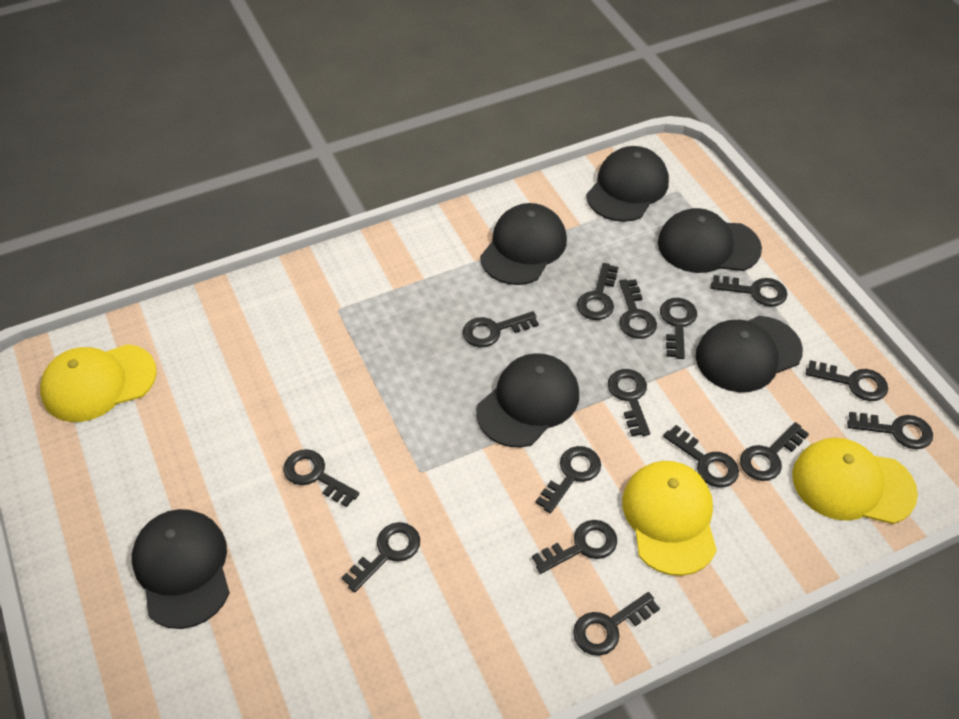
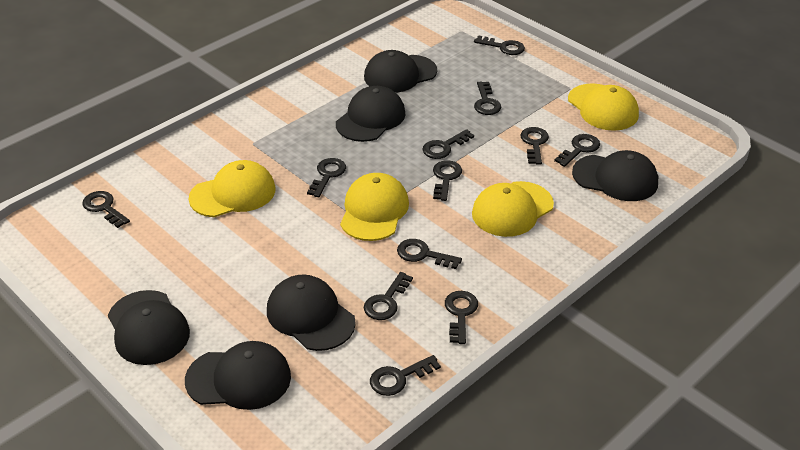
black key: 15 -> 12
yellow cap: 3 -> 4

